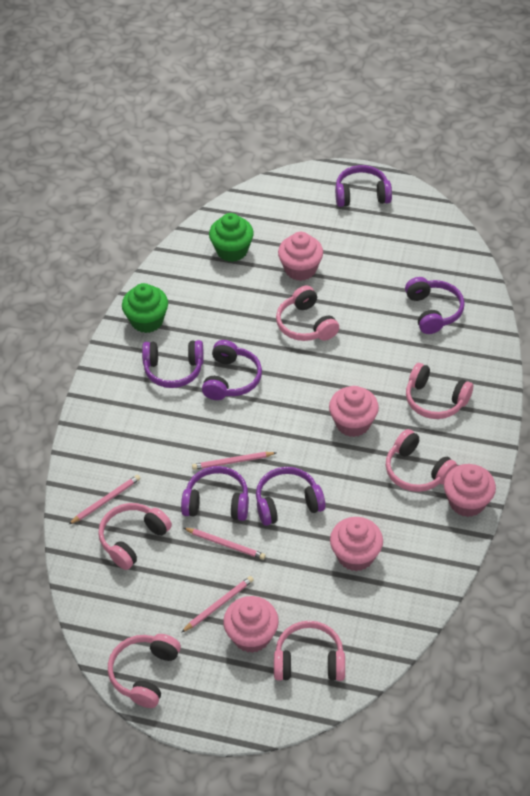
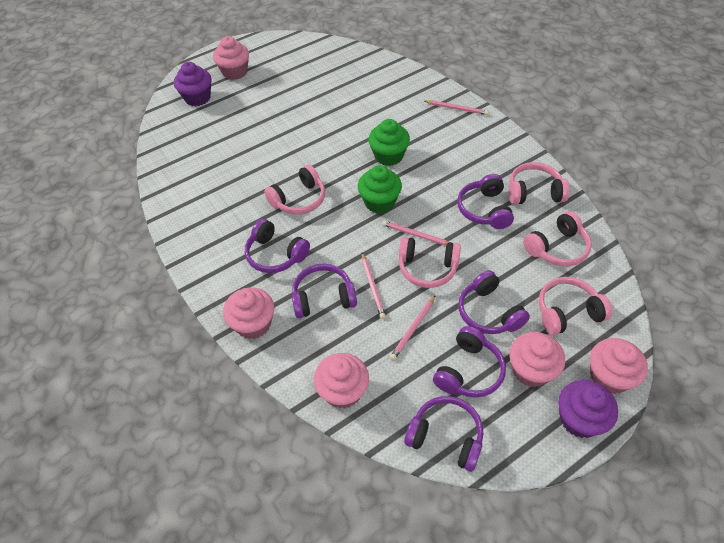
pink headphones: 6 -> 5
purple cupcake: 0 -> 2

